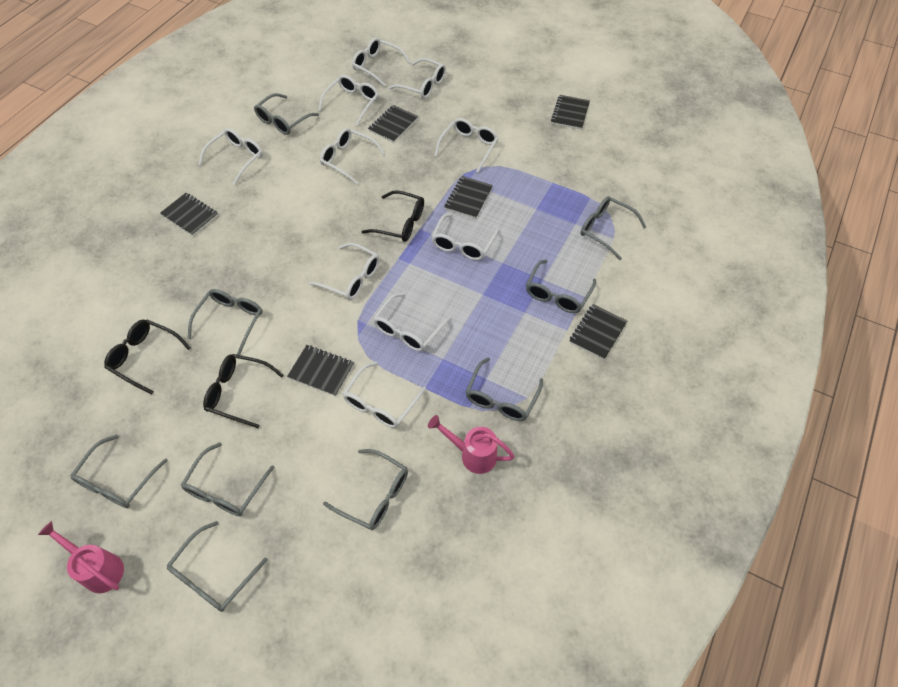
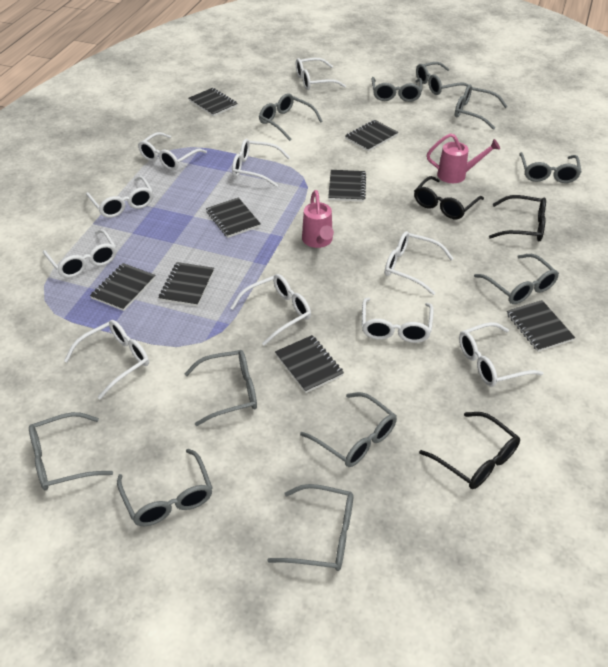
black notebook: 6 -> 8
grey glasses: 9 -> 11

